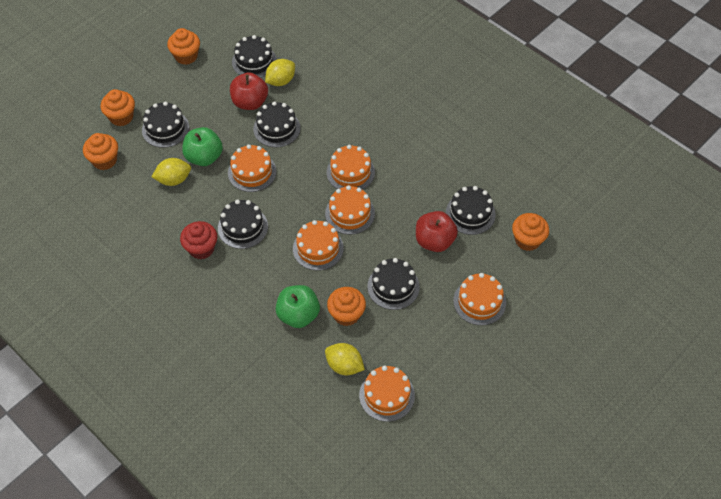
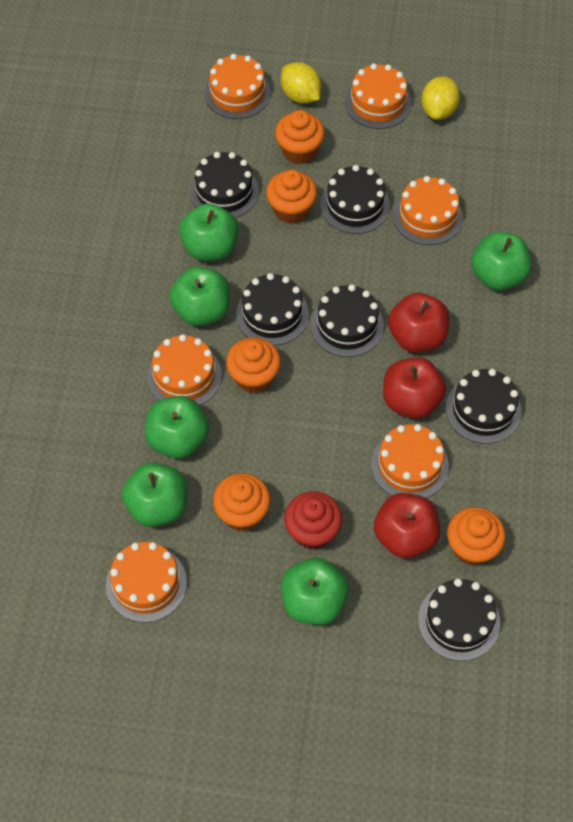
green apple: 2 -> 6
red apple: 2 -> 3
yellow lemon: 3 -> 2

